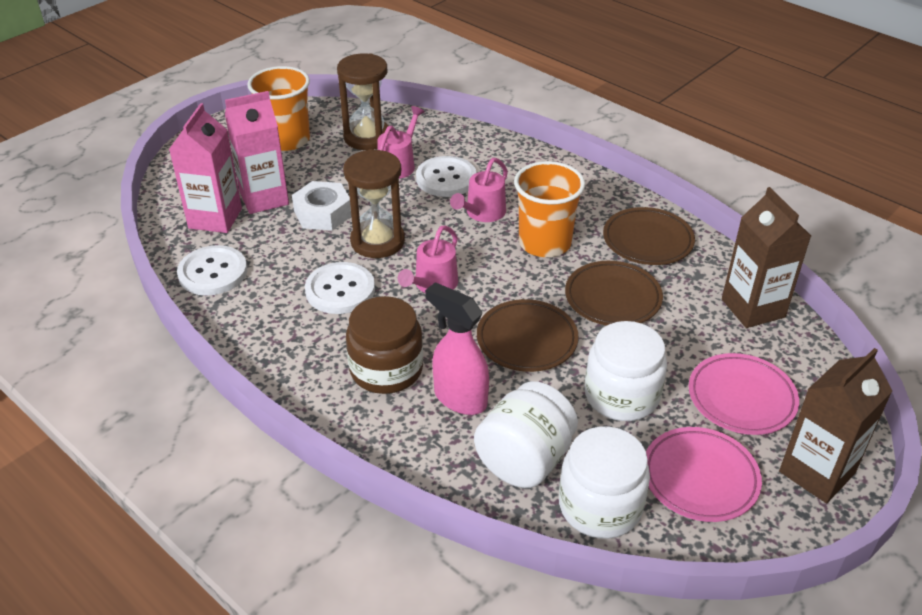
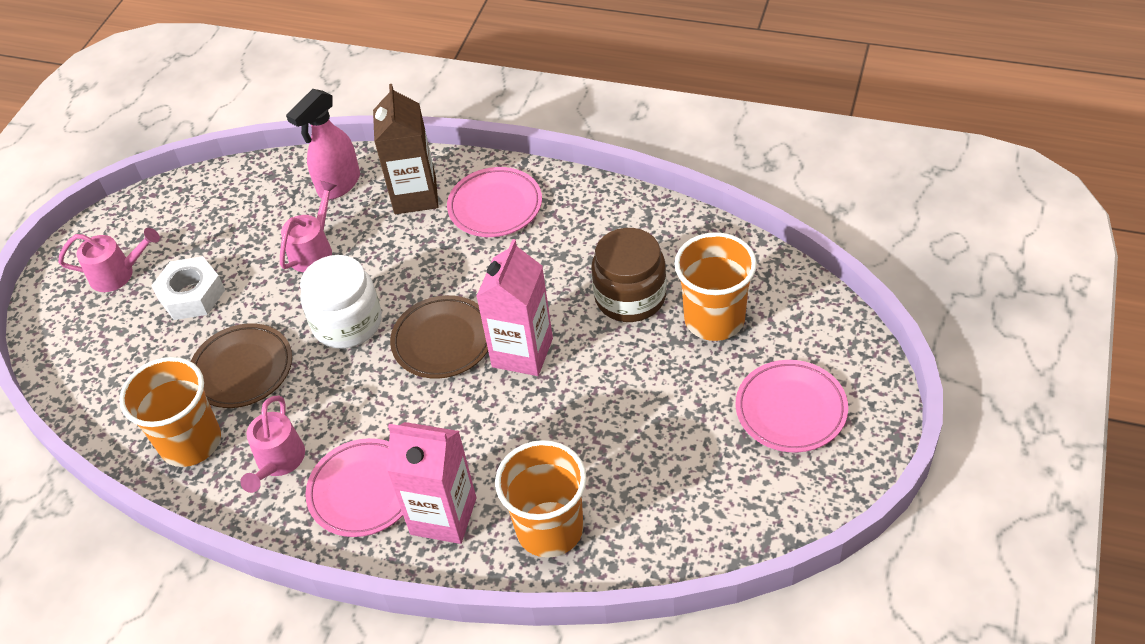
brown carton: 2 -> 1
brown hourglass: 2 -> 0
brown plate: 3 -> 2
orange cup: 2 -> 3
pink plate: 2 -> 3
white button: 3 -> 0
white jar: 3 -> 1

